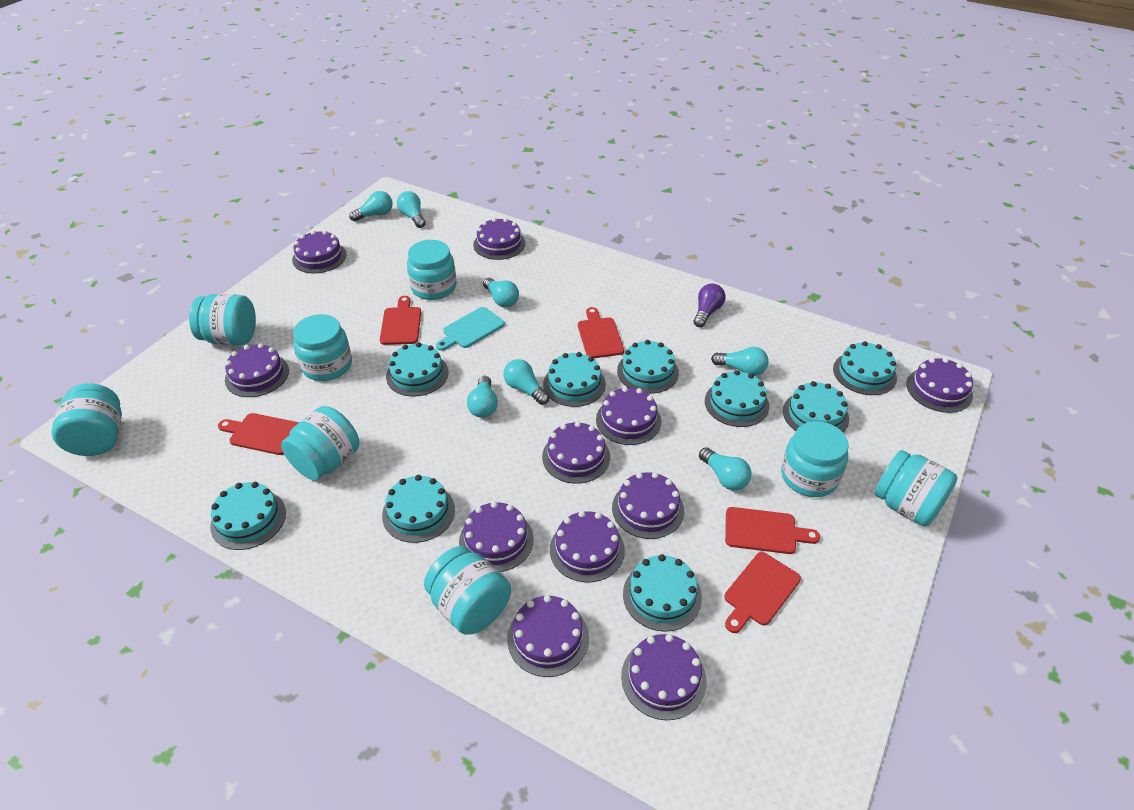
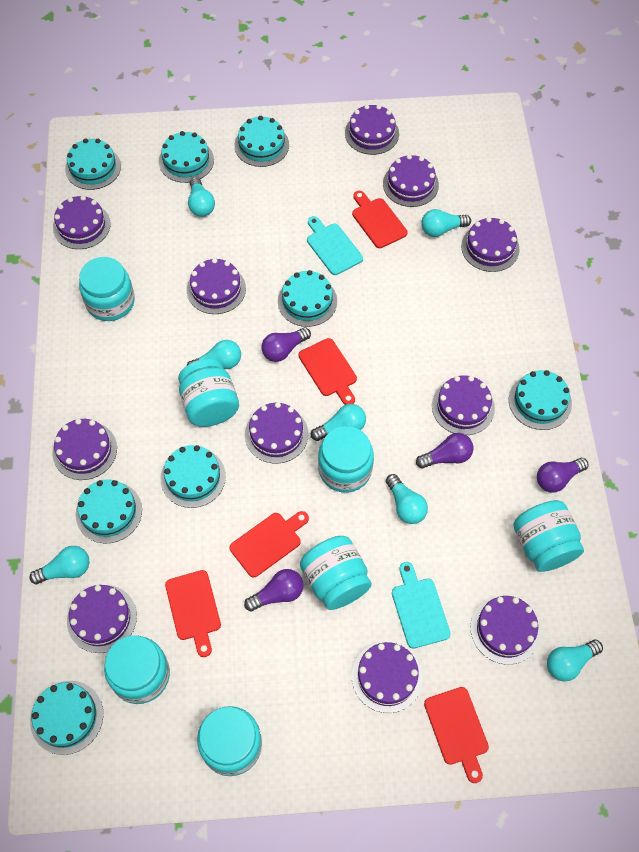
purple light bulb: 1 -> 4
turquoise cake: 9 -> 8
turquoise cutting board: 1 -> 2
turquoise jar: 8 -> 7

